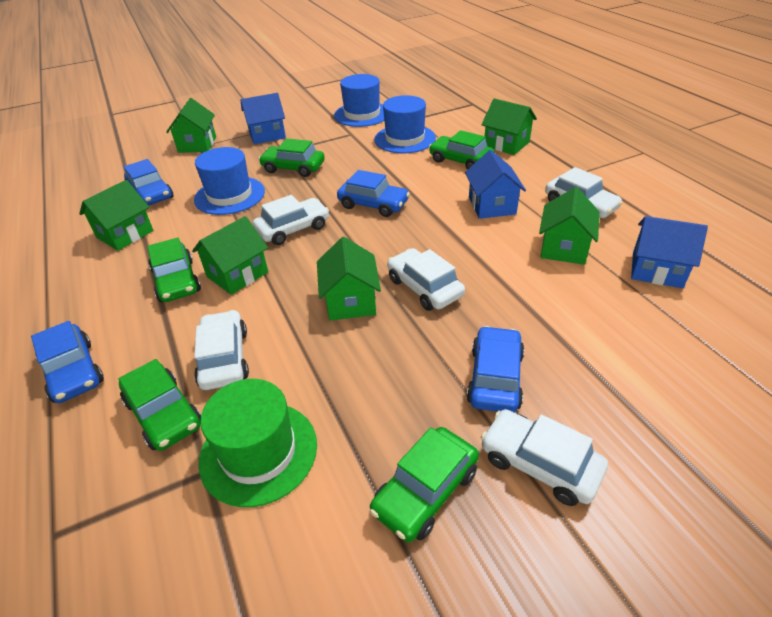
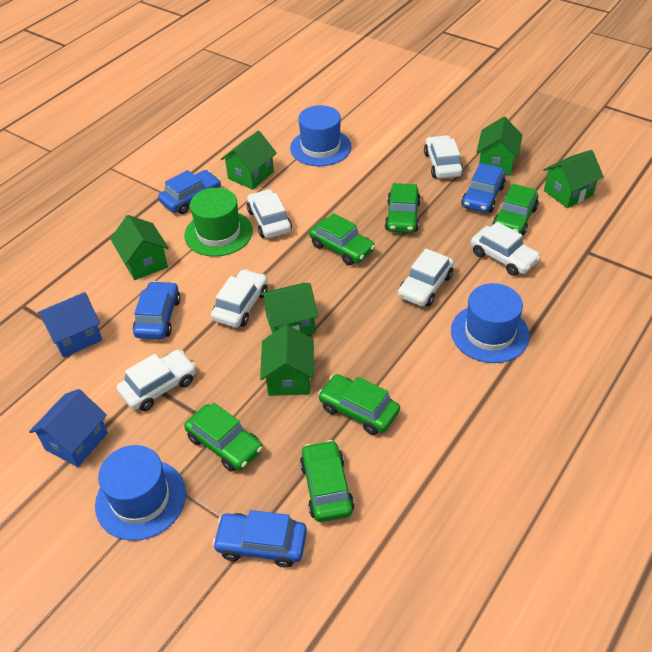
blue house: 3 -> 2
green car: 5 -> 6
white car: 5 -> 6

